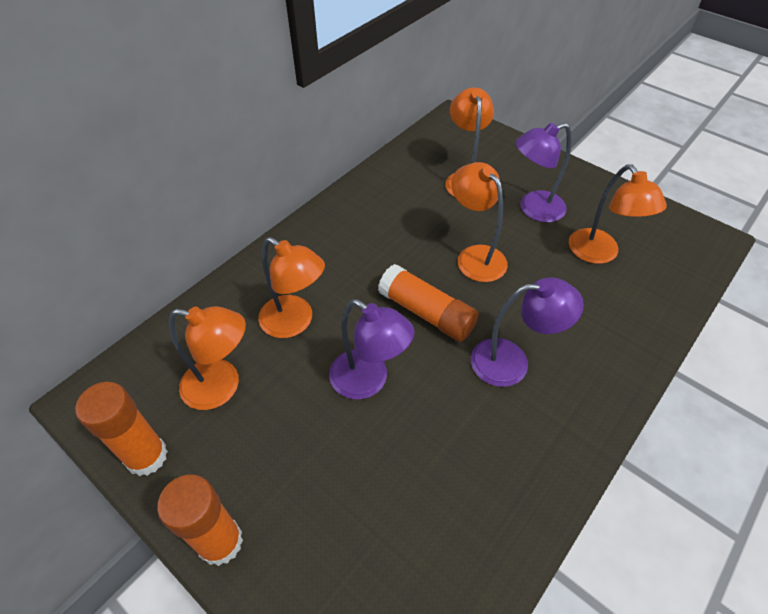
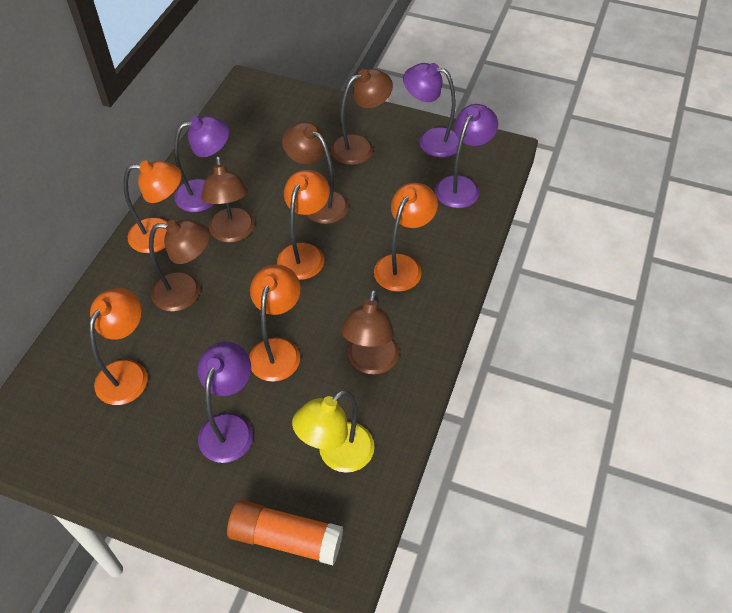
brown lamp: 0 -> 5
orange glue stick: 3 -> 1
purple lamp: 3 -> 4
yellow lamp: 0 -> 1

